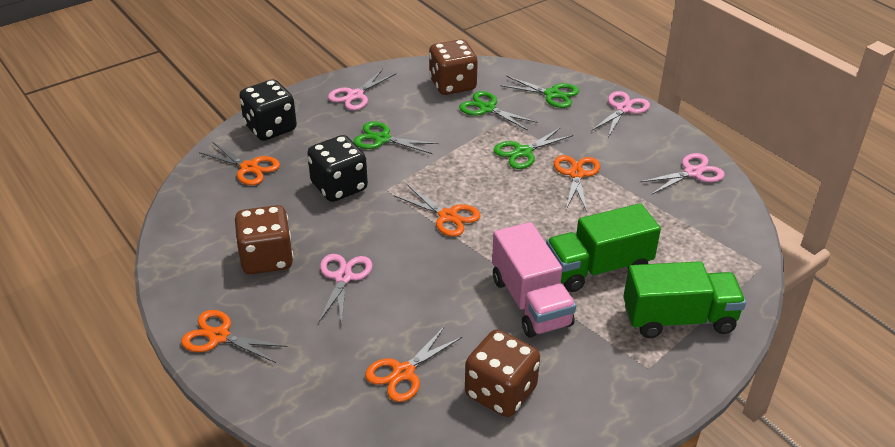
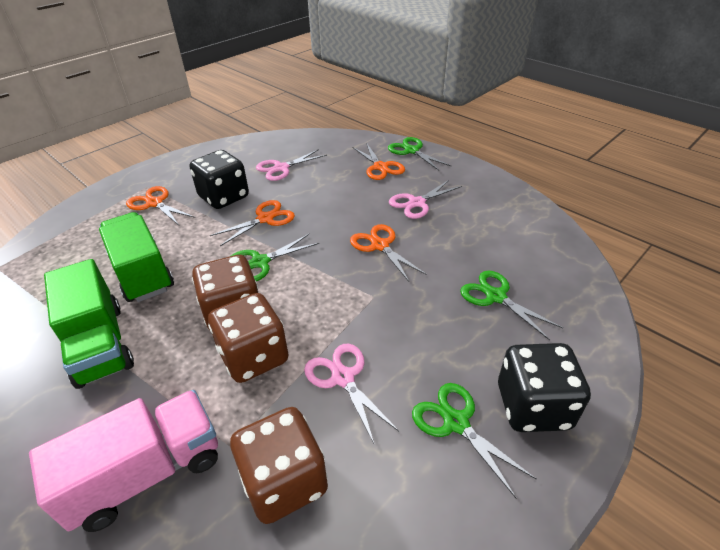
orange scissors: 5 -> 4
pink scissors: 4 -> 3

